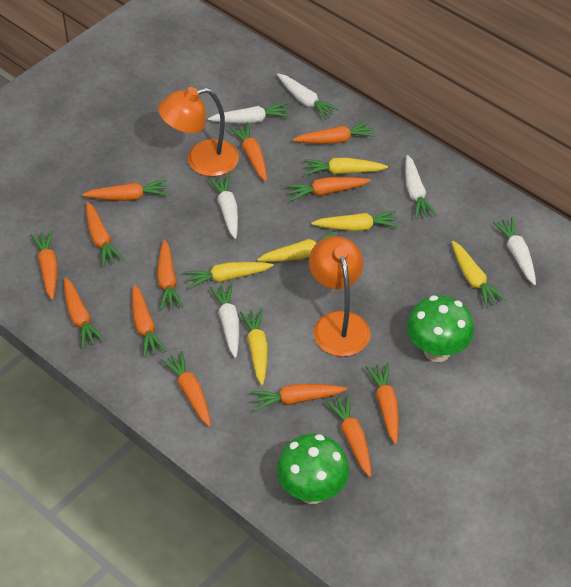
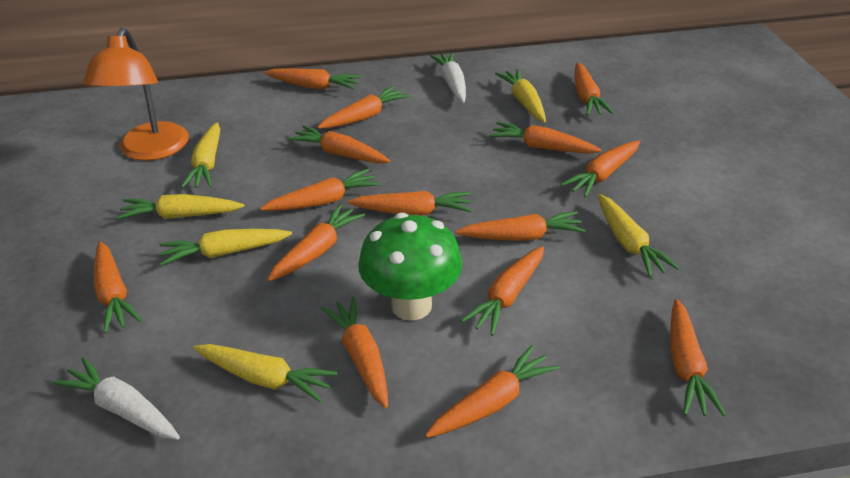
green mushroom: 2 -> 1
orange carrot: 13 -> 15
orange lamp: 2 -> 1
white carrot: 6 -> 2

